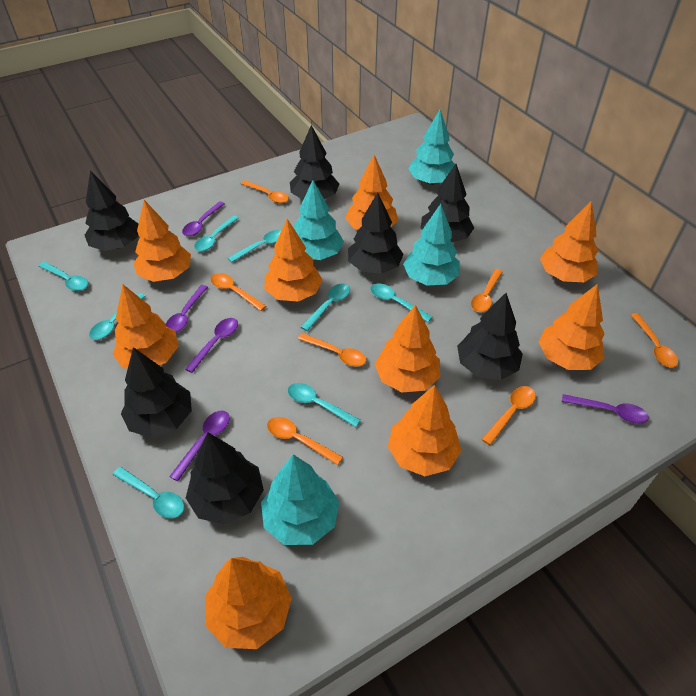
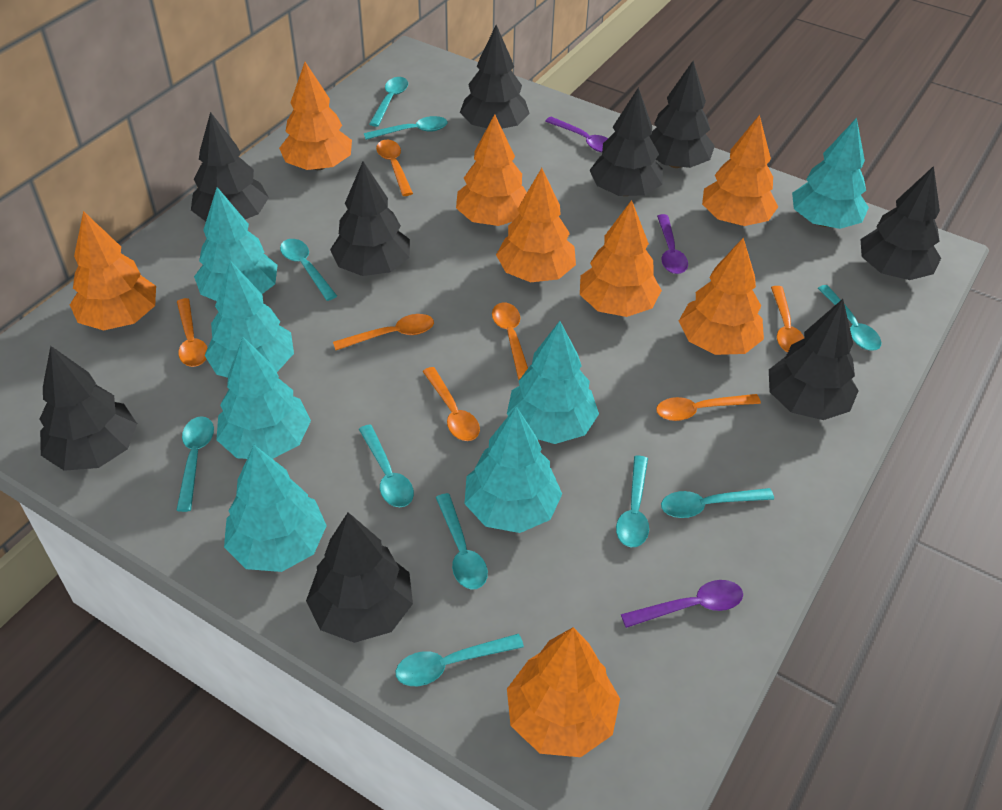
black tree: 7 -> 9
orange tree: 9 -> 8
purple spoon: 5 -> 3
turquoise spoon: 8 -> 10
turquoise tree: 4 -> 7

